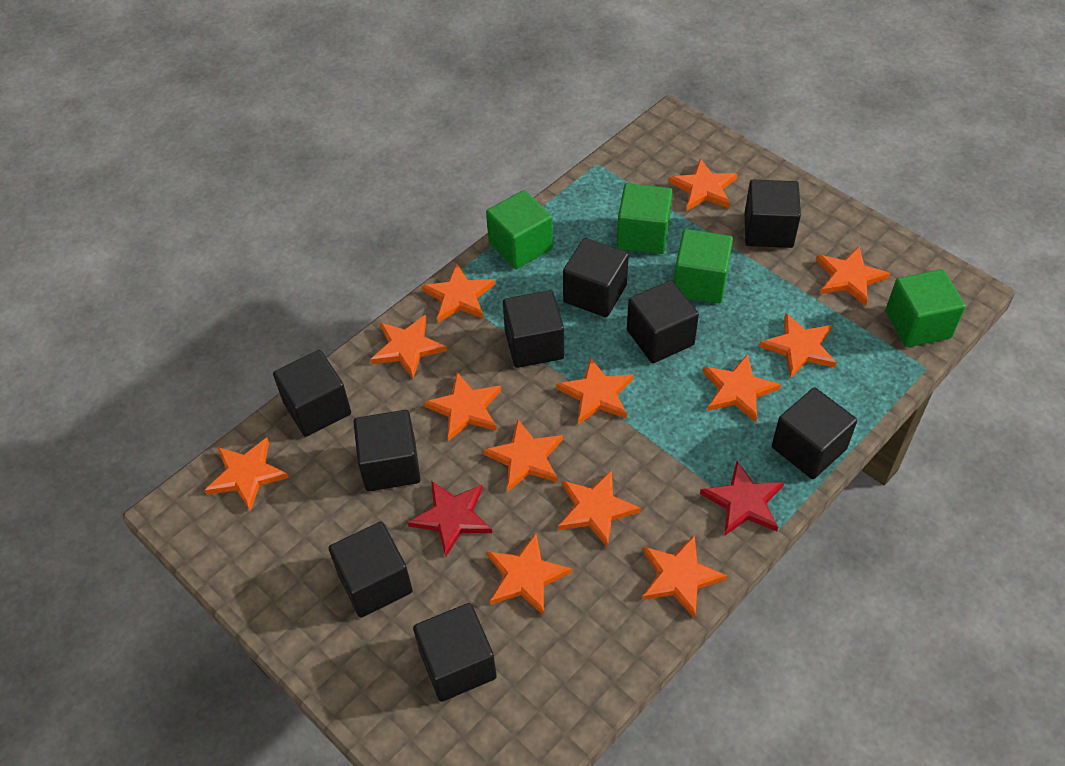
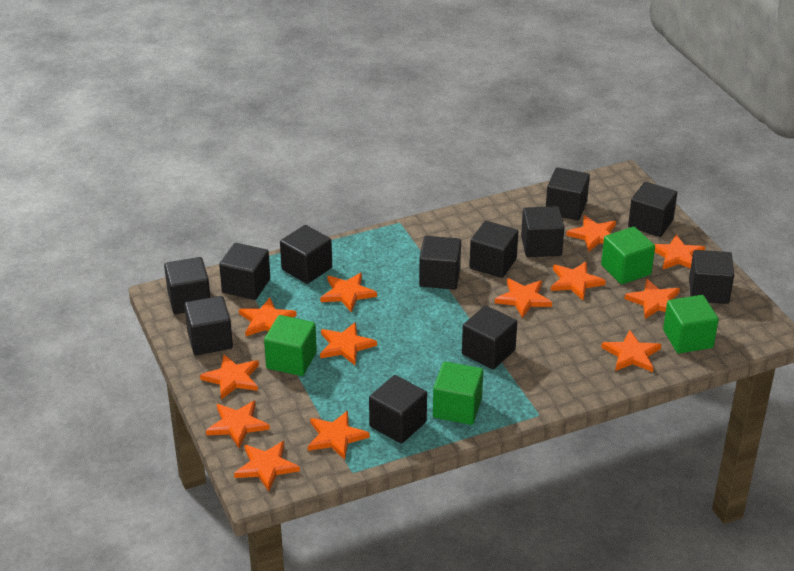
black cube: 9 -> 12
red star: 2 -> 0

